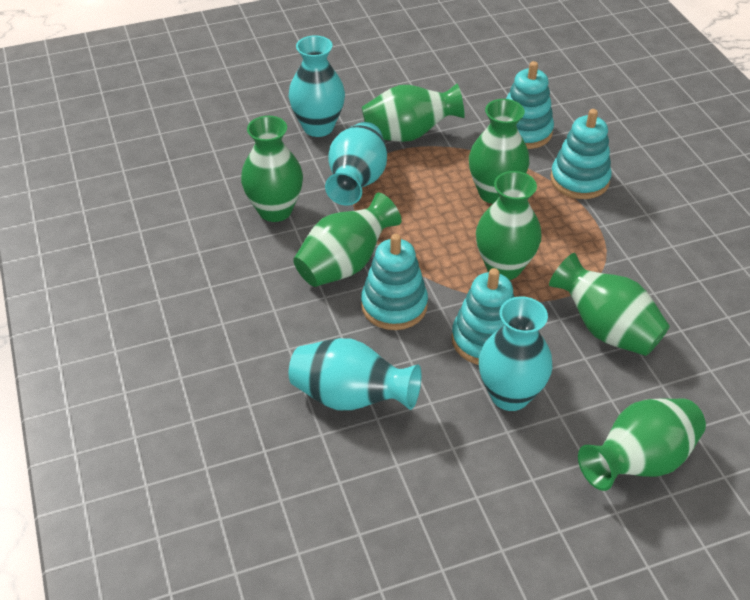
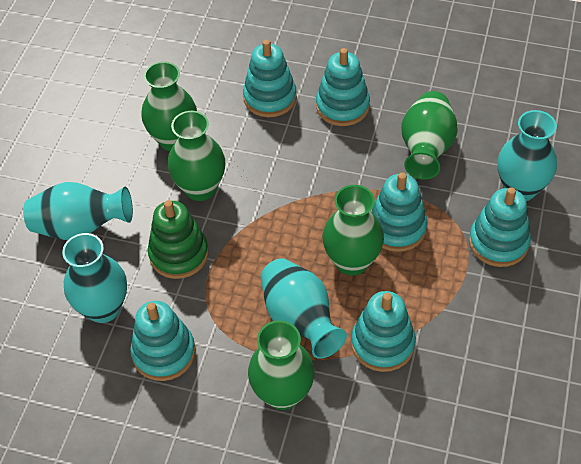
green stacking toy: 0 -> 1
green vase: 7 -> 5
turquoise stacking toy: 4 -> 6

